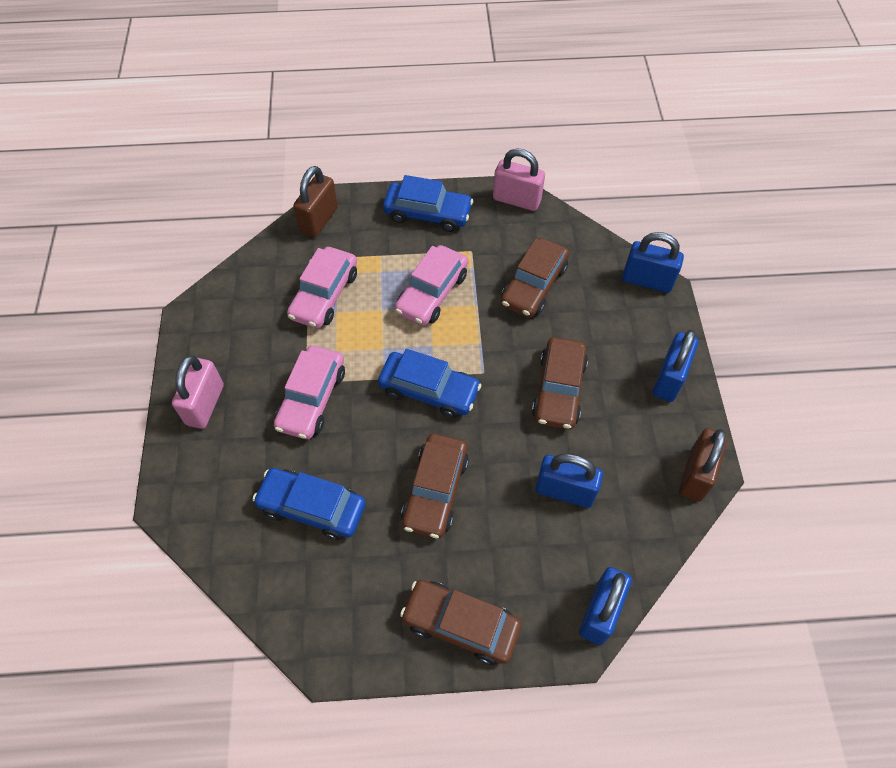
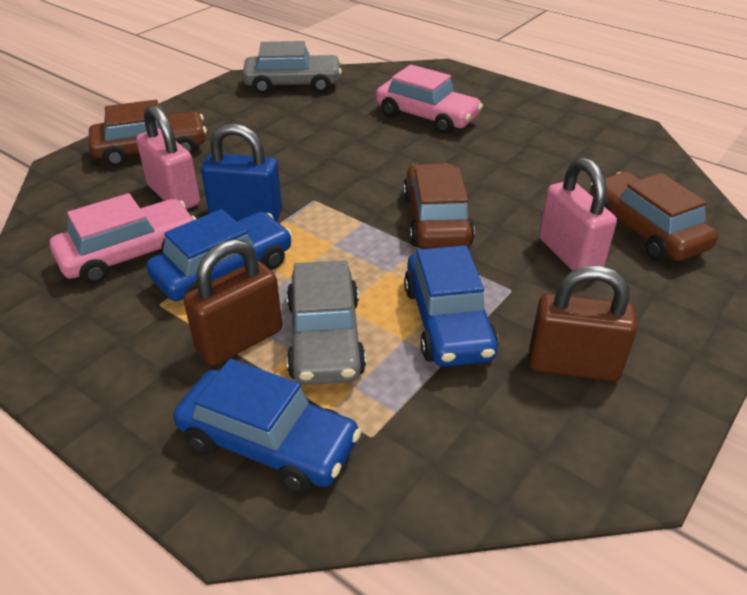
blue padlock: 4 -> 1
brown car: 4 -> 3
grey car: 0 -> 2
pink car: 3 -> 2

